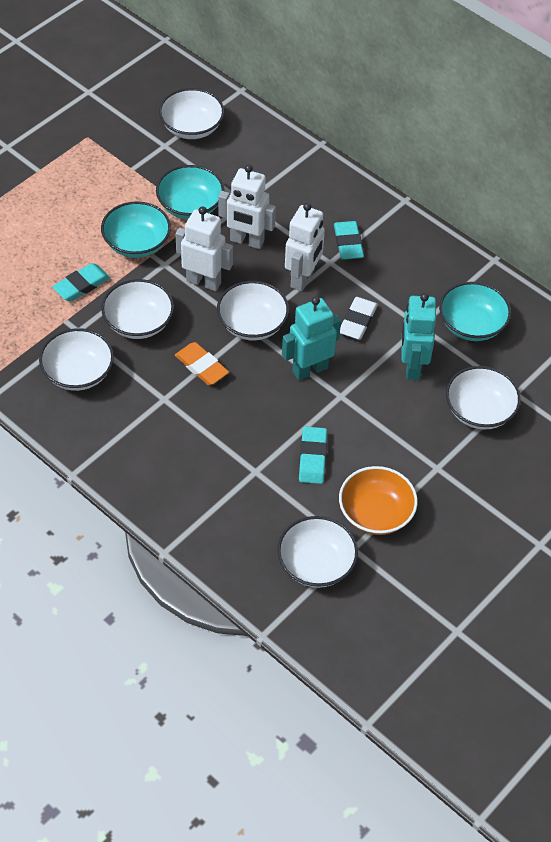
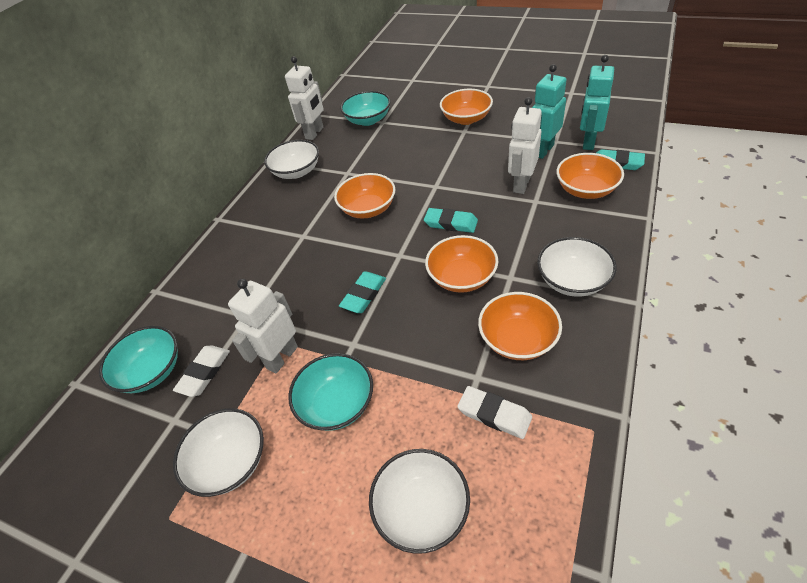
orange bowl: 1 -> 5
orange eraser: 1 -> 0
white bowl: 6 -> 4
white eraser: 1 -> 2

